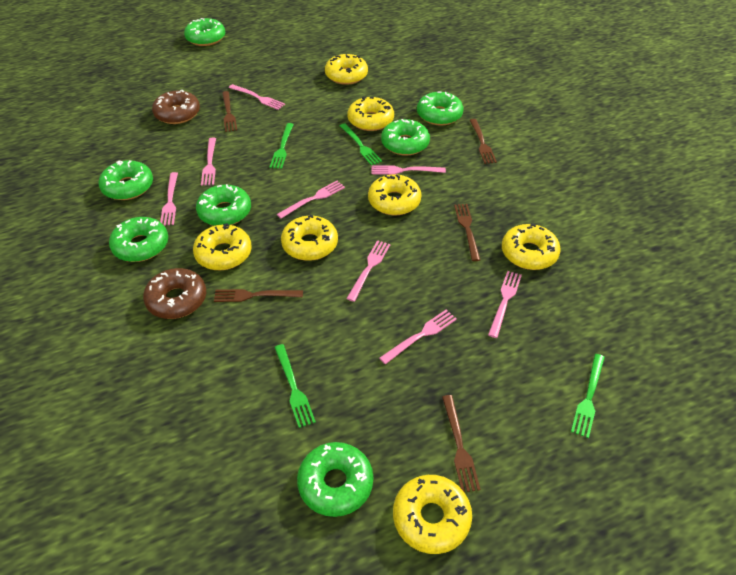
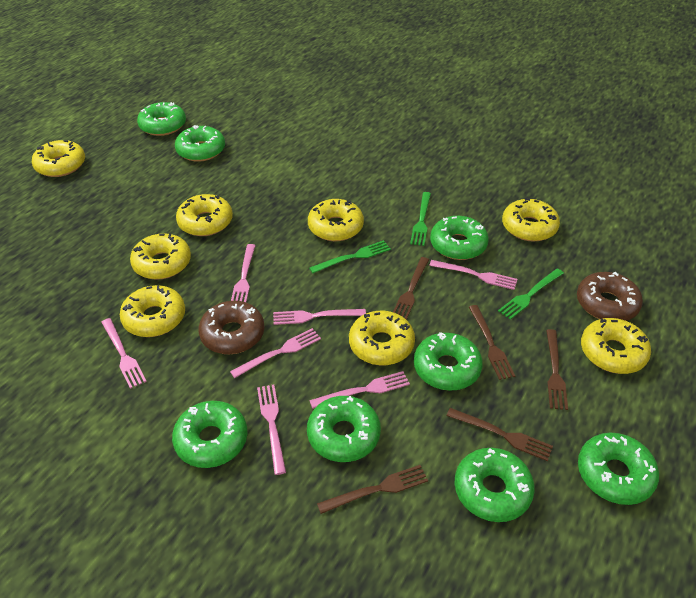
green donut: 7 -> 8
green fork: 4 -> 3
pink fork: 8 -> 7
yellow donut: 7 -> 8

